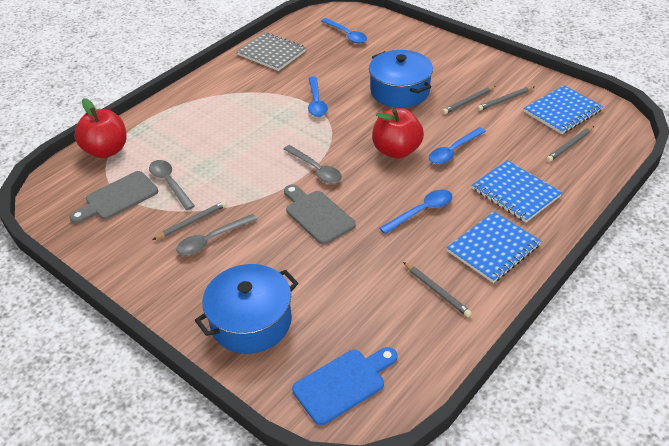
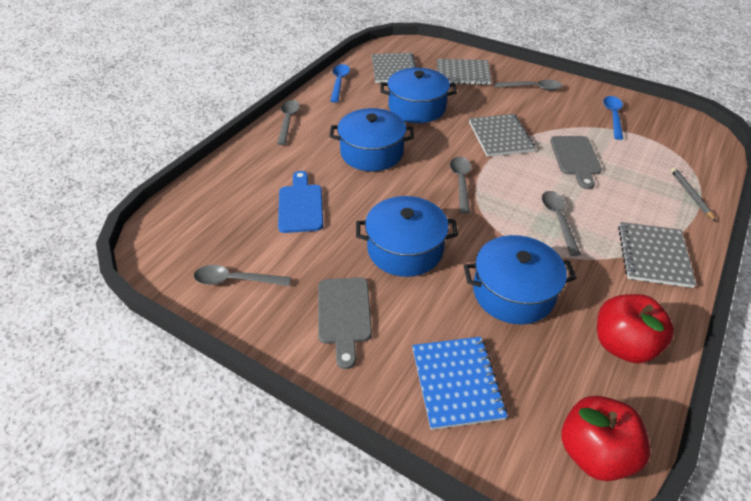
blue notebook: 3 -> 1
blue pot: 2 -> 4
blue spoon: 4 -> 2
grey notebook: 1 -> 4
grey pencil: 5 -> 1
grey spoon: 3 -> 5

